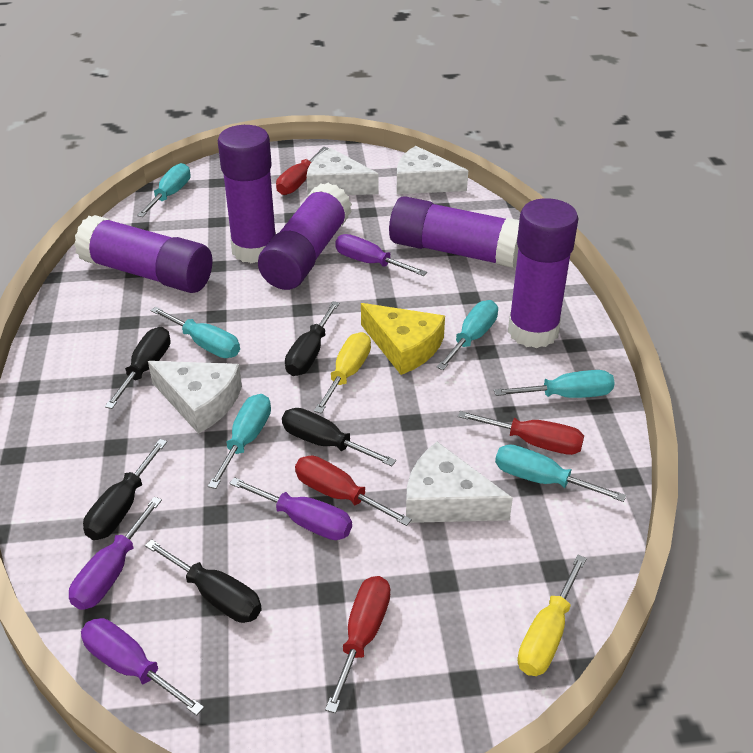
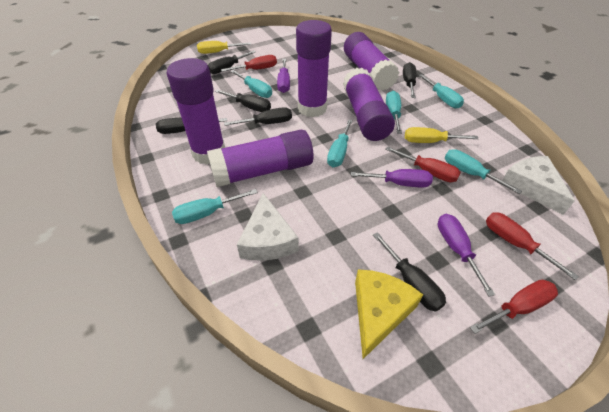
black screwdriver: 5 -> 6
purple screwdriver: 4 -> 3
white cheese: 4 -> 2

